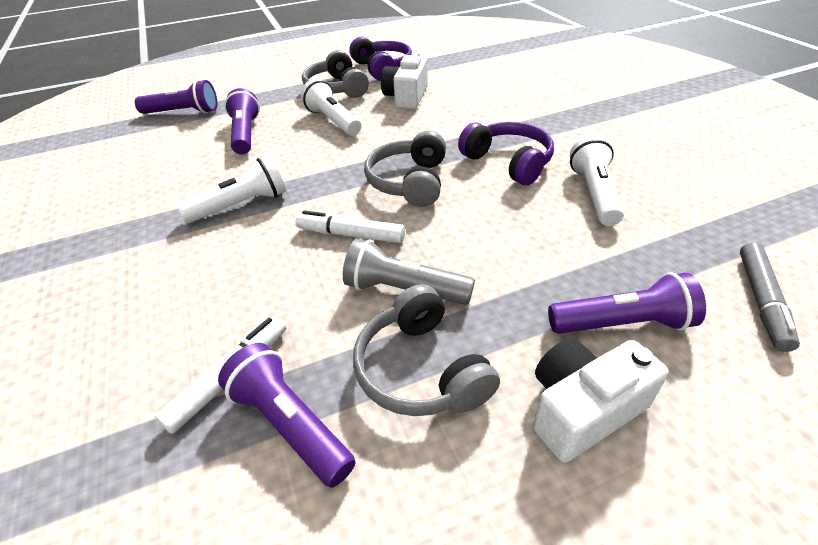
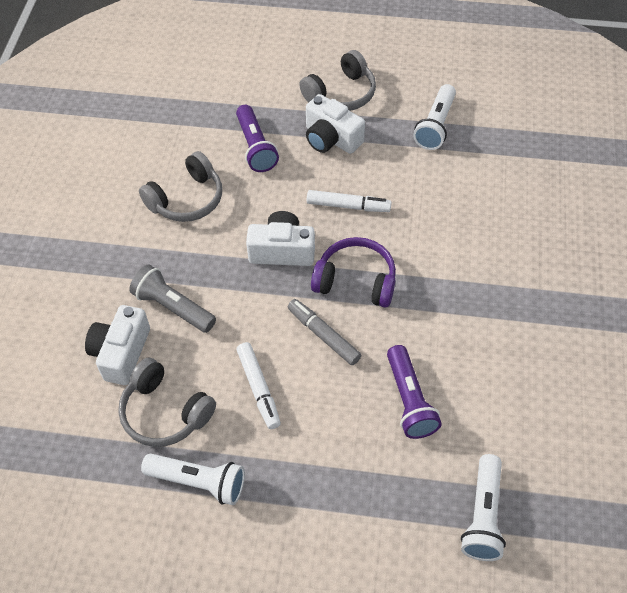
purple flashlight: 4 -> 2
purple headphones: 2 -> 1
white camera: 2 -> 3

